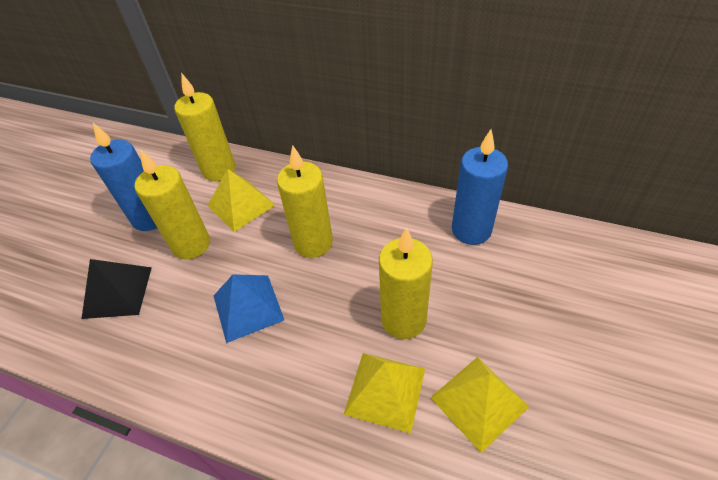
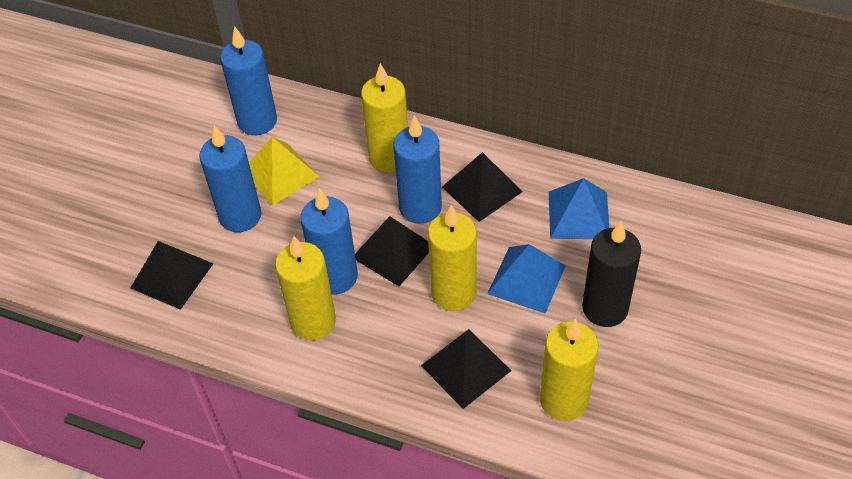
black candle: 0 -> 1
black pyramid: 1 -> 4
blue candle: 2 -> 4
blue pyramid: 1 -> 2
yellow pyramid: 3 -> 1

